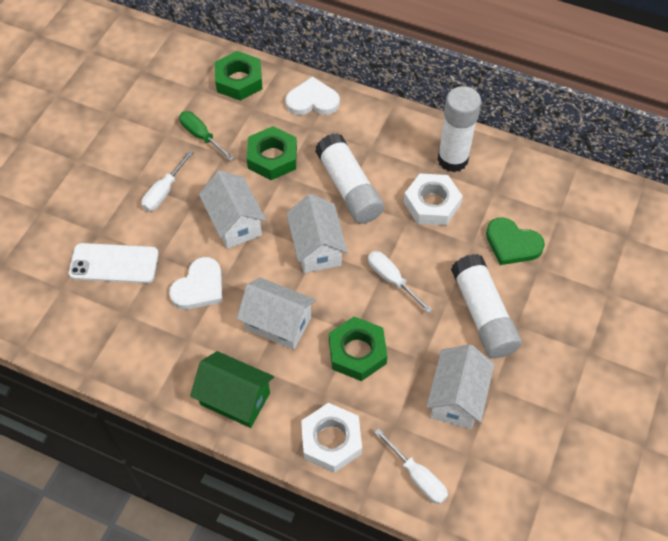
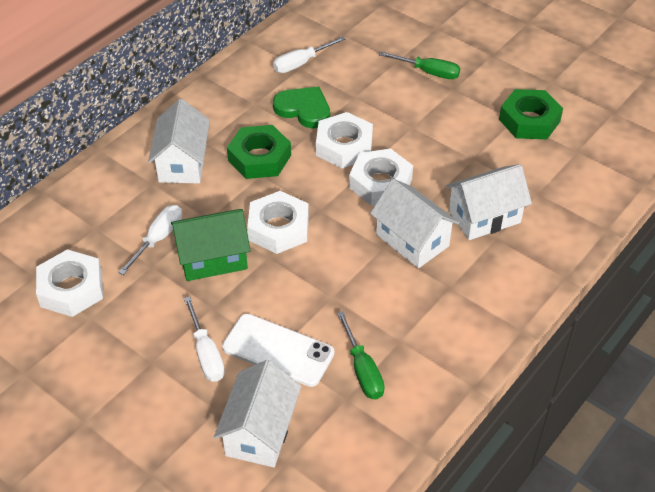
green nut: 3 -> 2
green screwdriver: 1 -> 2
white glue stick: 3 -> 0
white heart: 2 -> 0
white nut: 2 -> 4

